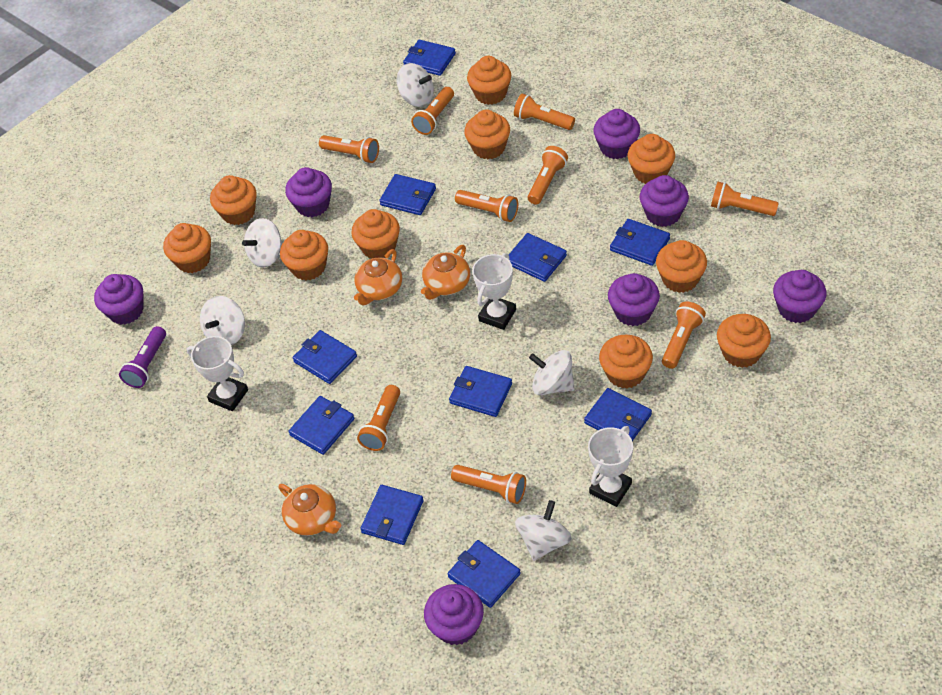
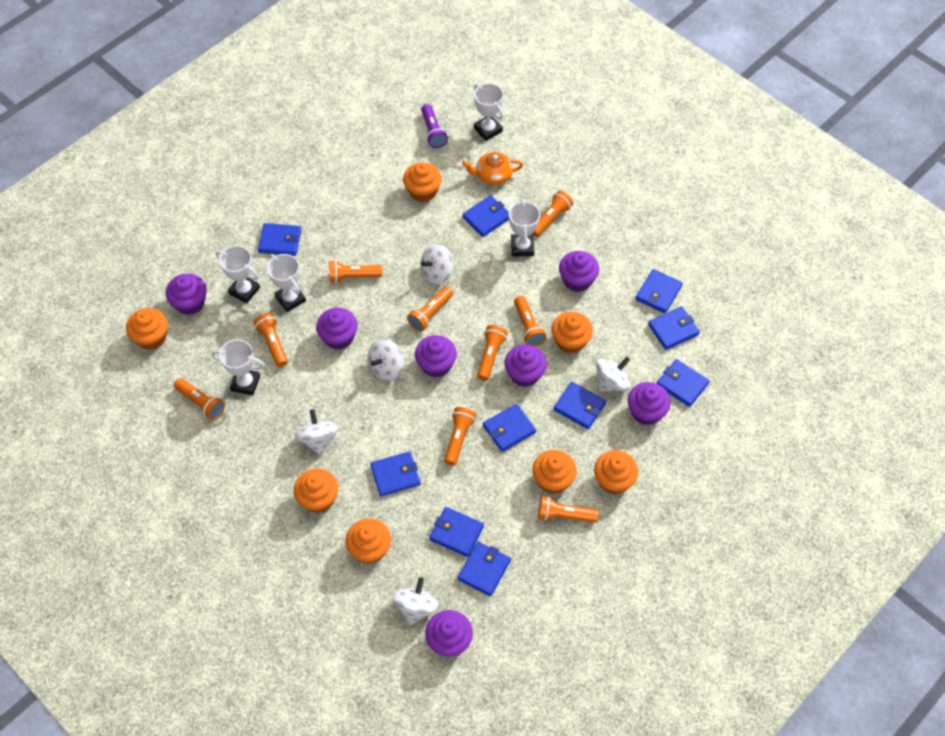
orange cupcake: 10 -> 7
orange teapot: 3 -> 1
white trophy: 3 -> 5

